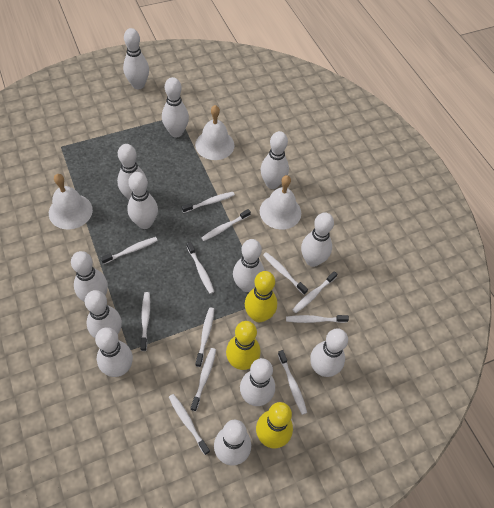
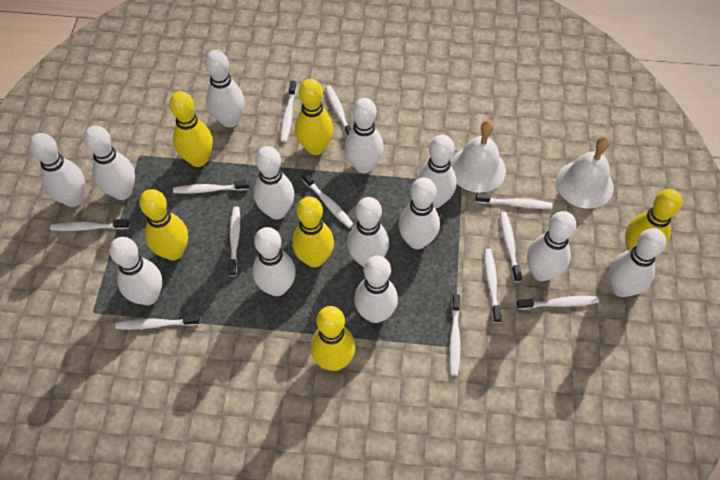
white bell: 3 -> 2
yellow bowling pin: 3 -> 6

